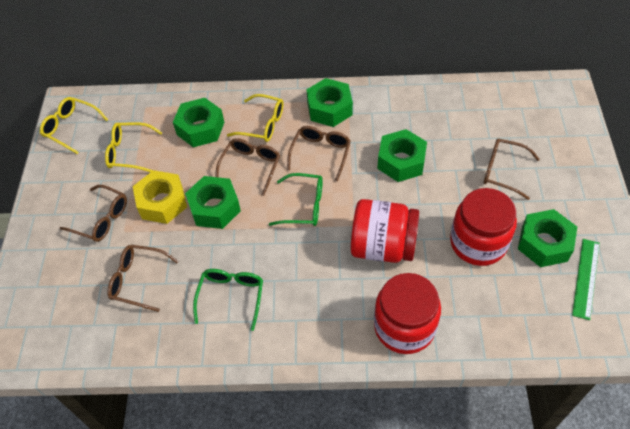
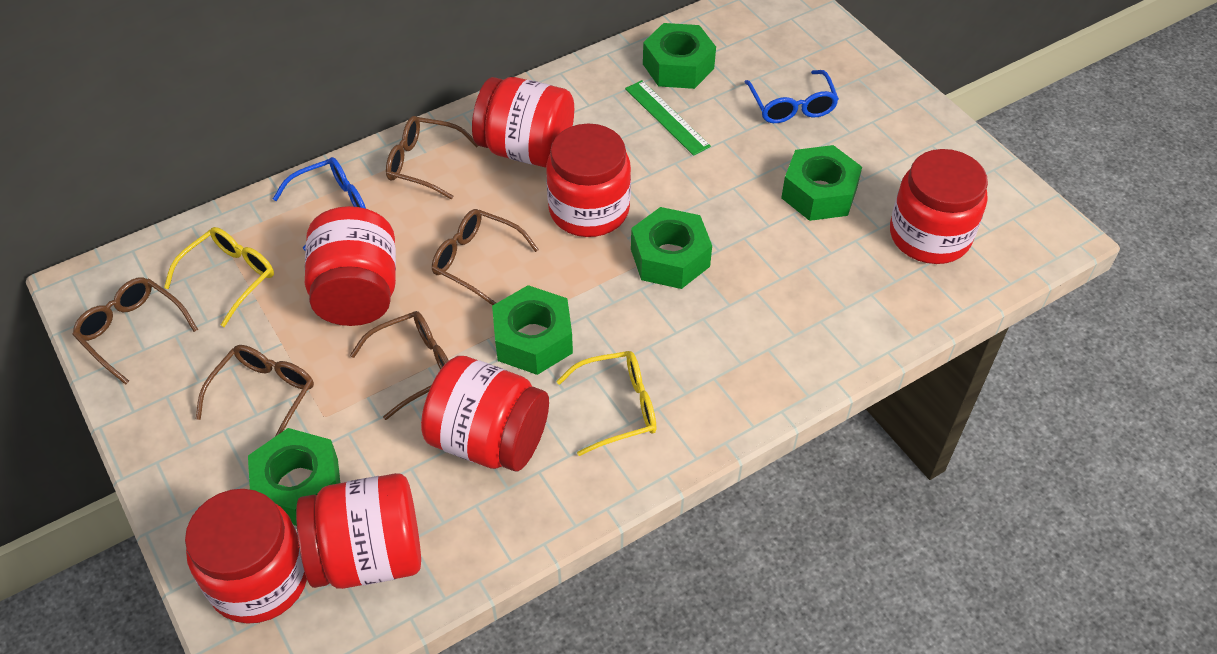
blue glasses: 0 -> 2
green glasses: 2 -> 0
red jar: 3 -> 7
yellow glasses: 3 -> 2
yellow nut: 1 -> 0

